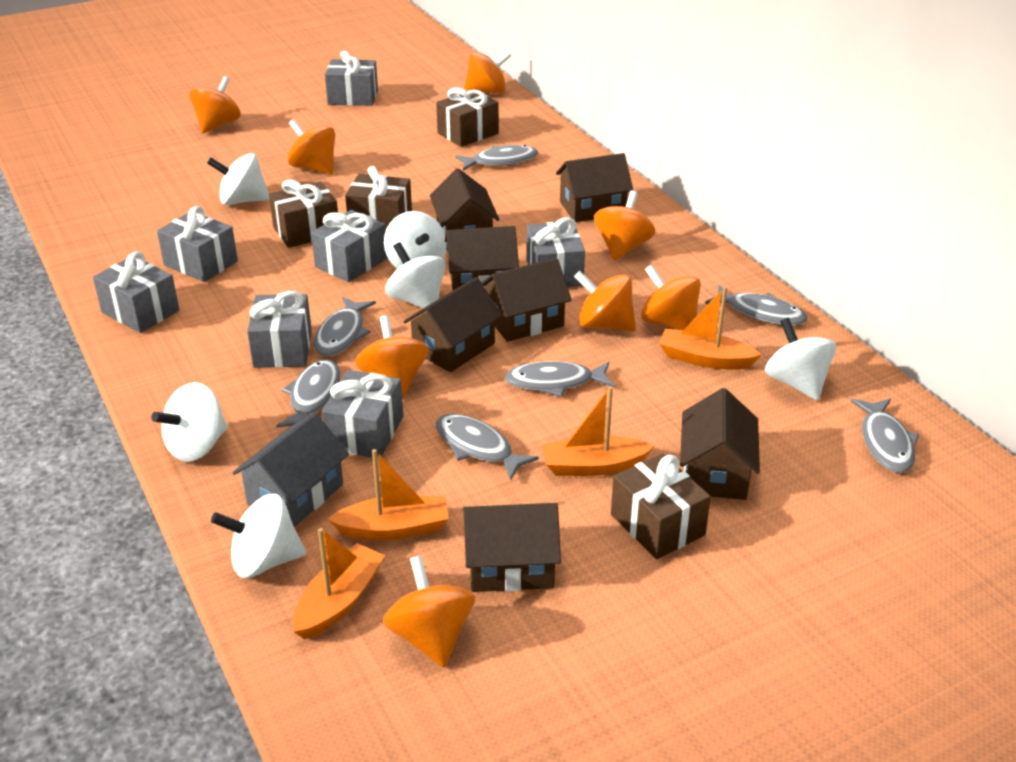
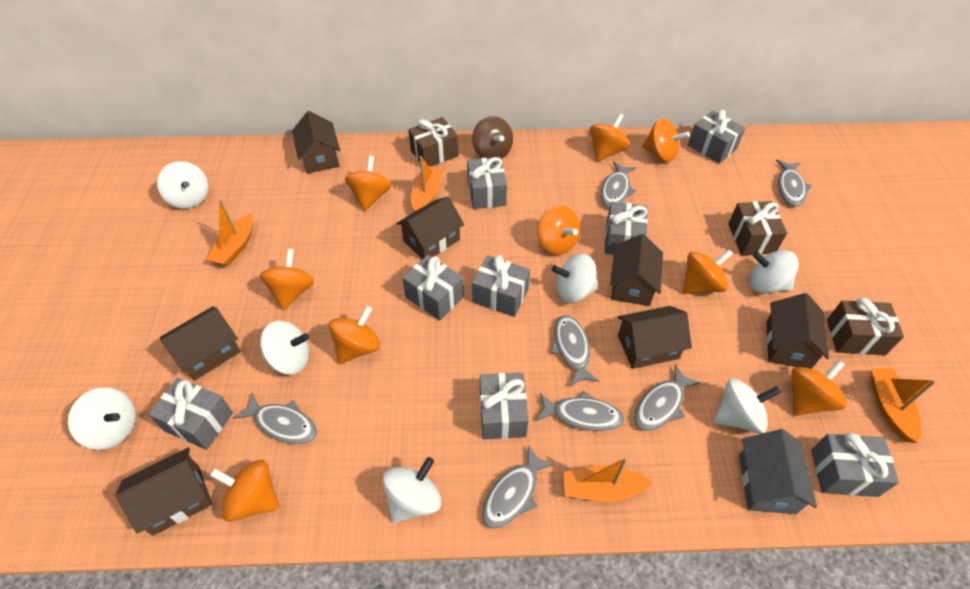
brown gift: 4 -> 3
brown spinning top: 0 -> 1
grey gift: 7 -> 8
orange spinning top: 8 -> 9
white spinning top: 6 -> 7

